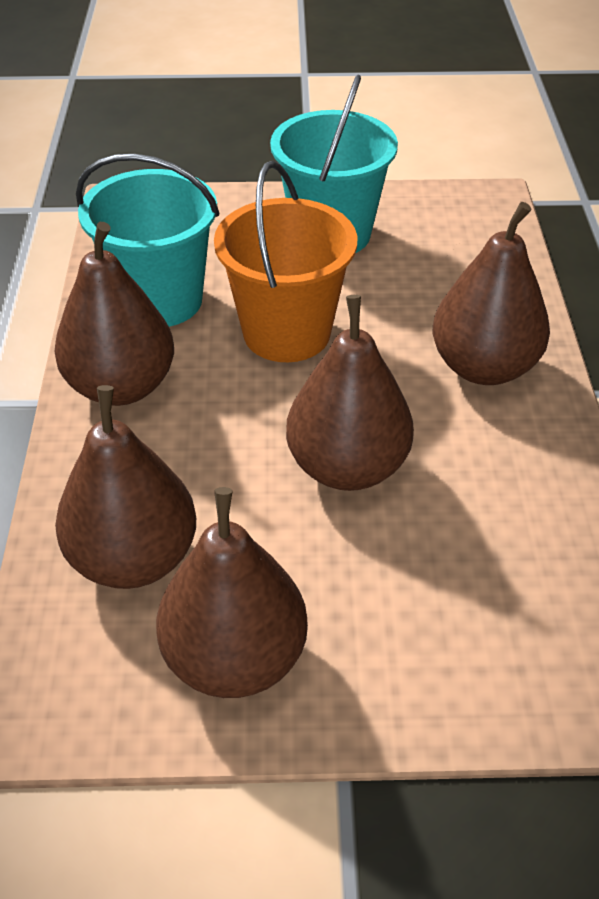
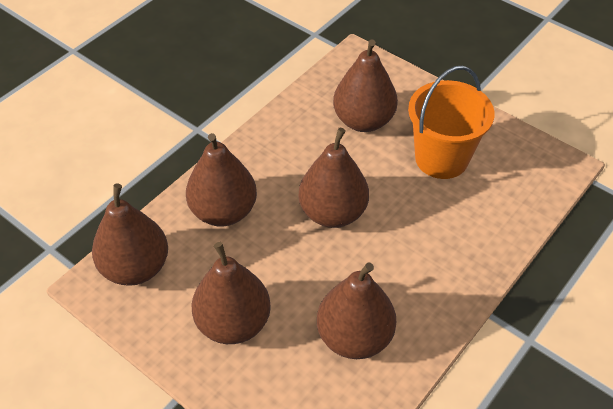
brown pear: 5 -> 6
turquoise bucket: 2 -> 0

